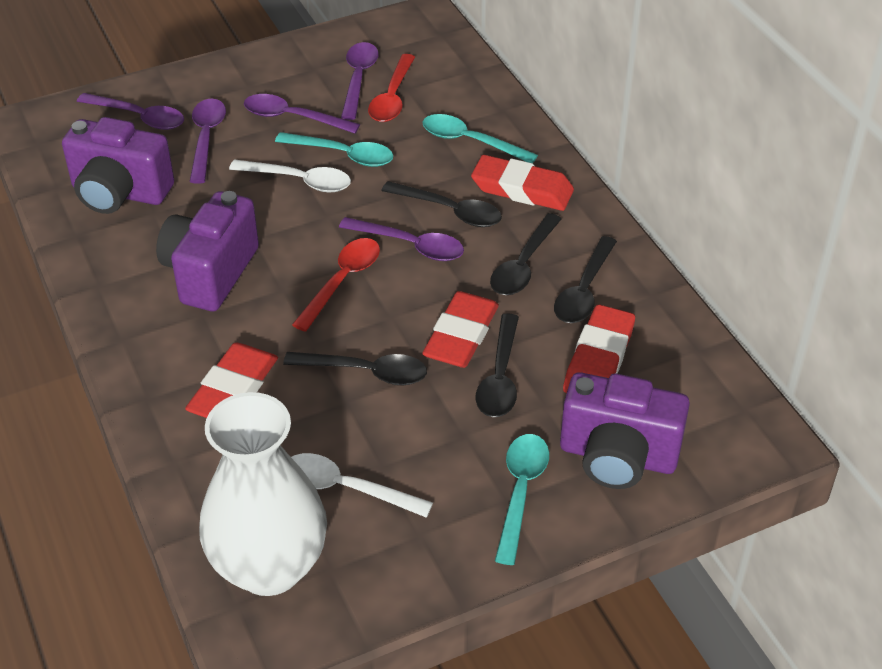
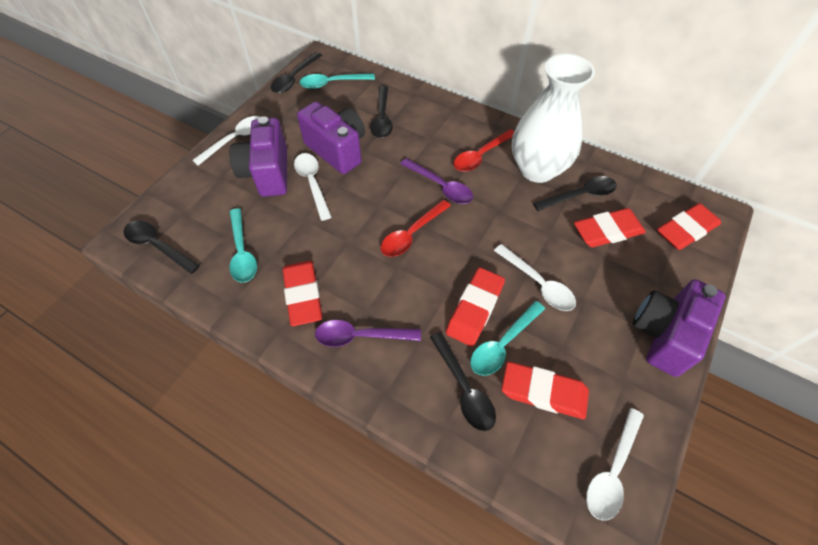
purple spoon: 5 -> 2
red eraser: 4 -> 5
white spoon: 2 -> 4

